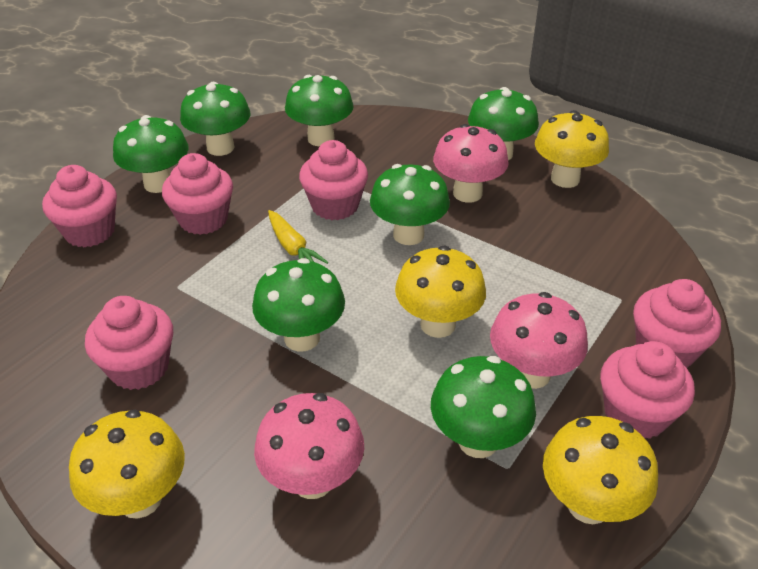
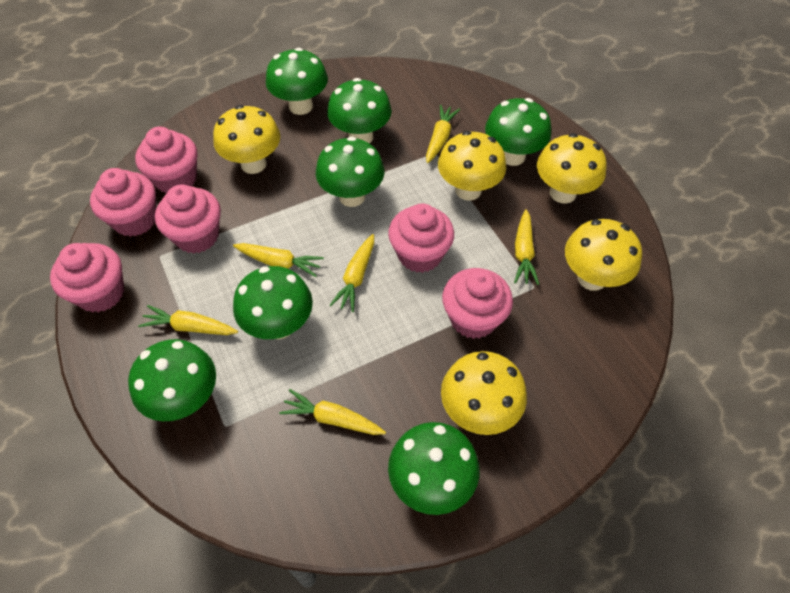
pink mushroom: 3 -> 0
yellow carrot: 1 -> 6
yellow mushroom: 4 -> 5

